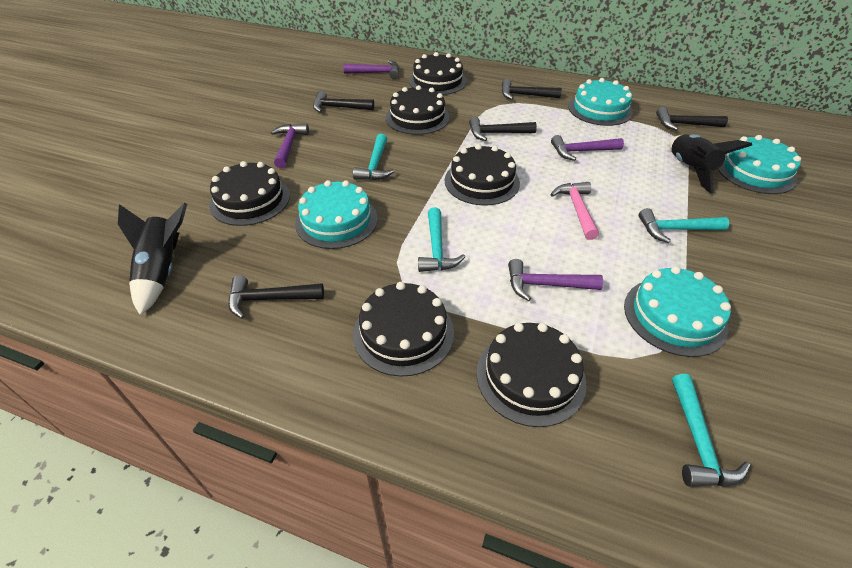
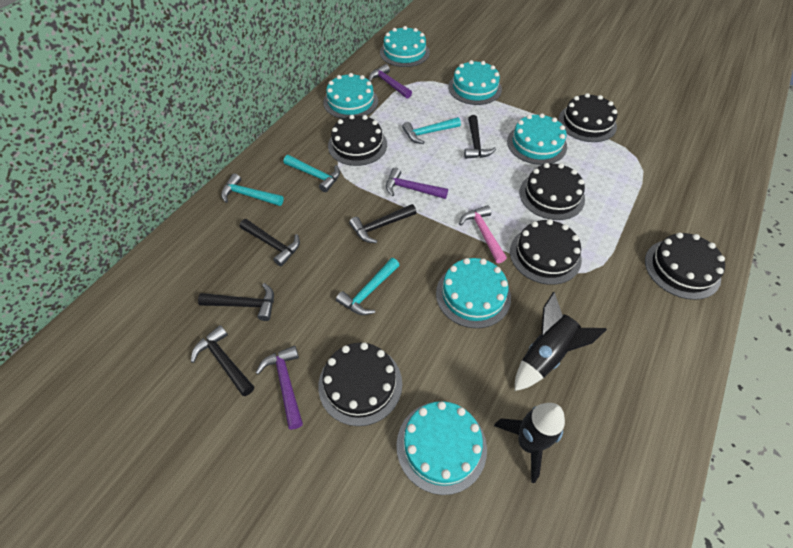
purple hammer: 4 -> 3
turquoise cake: 4 -> 6

